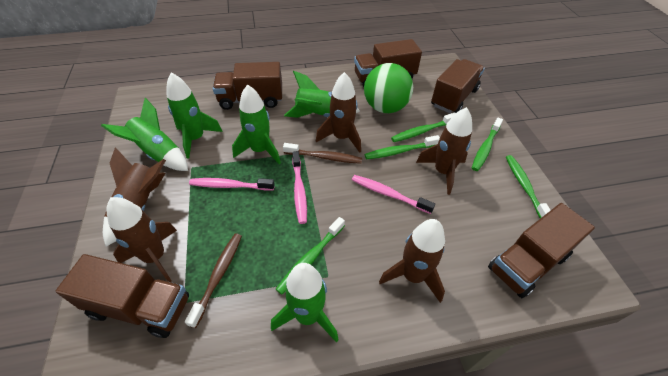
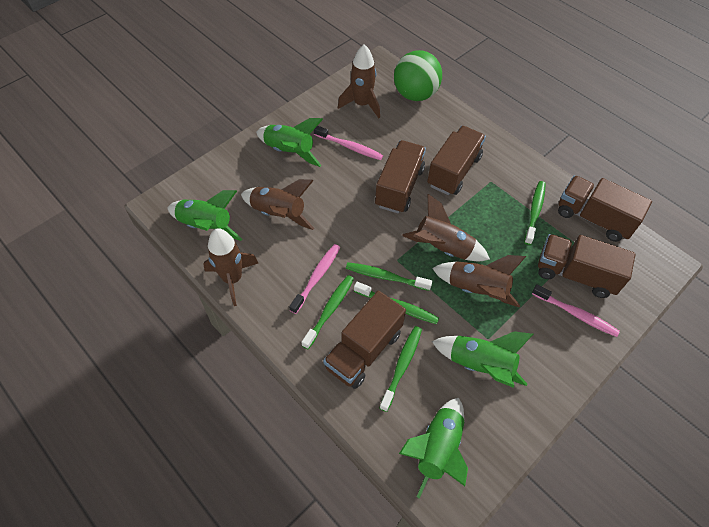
brown toothbrush: 2 -> 0
green rocket: 5 -> 4

